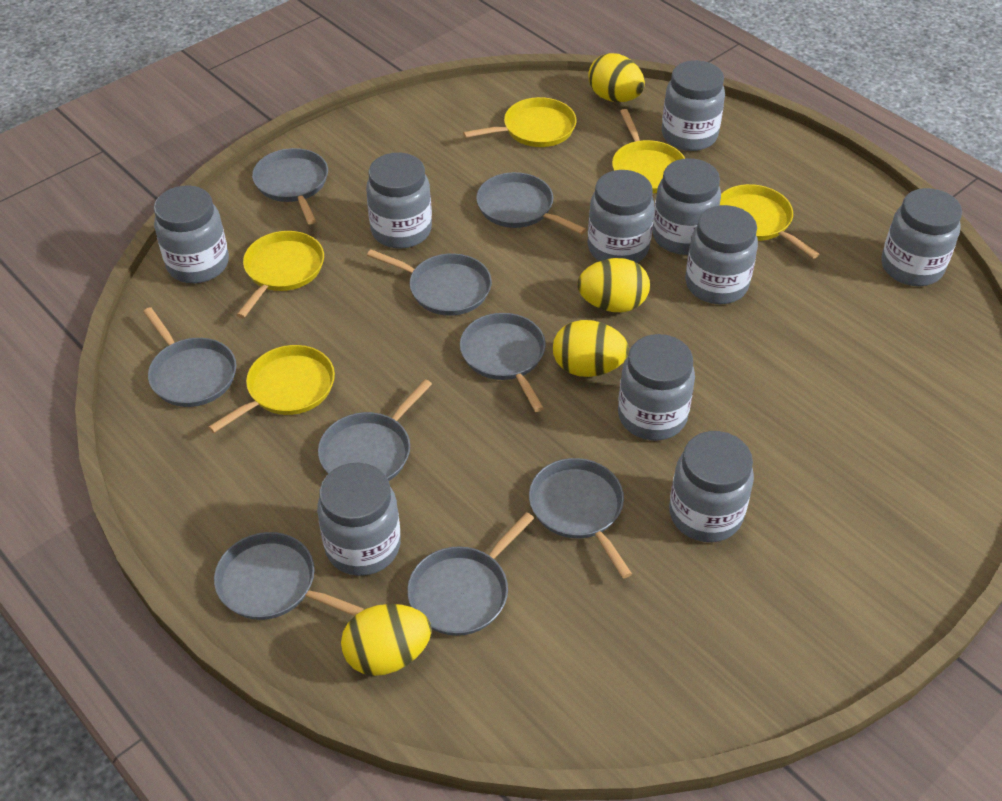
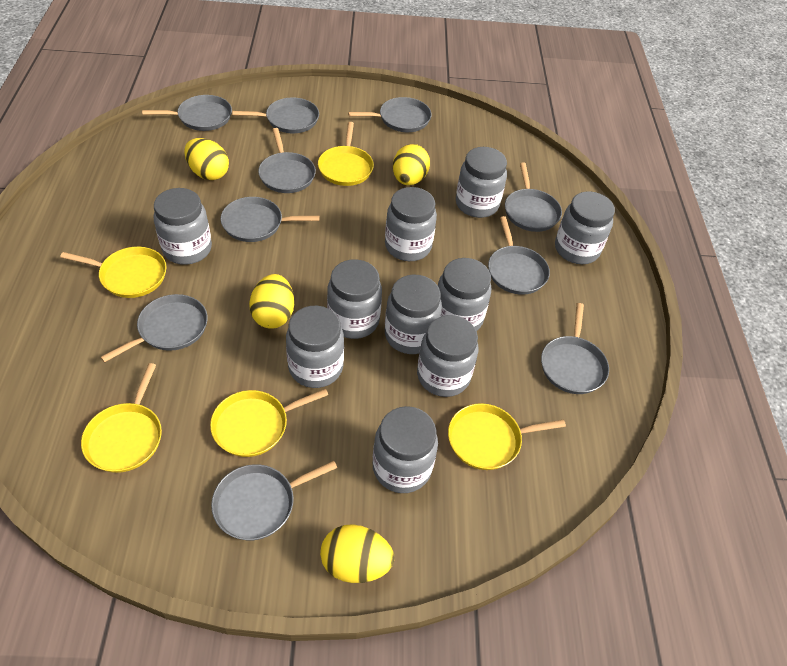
grey pan: 9 -> 10

